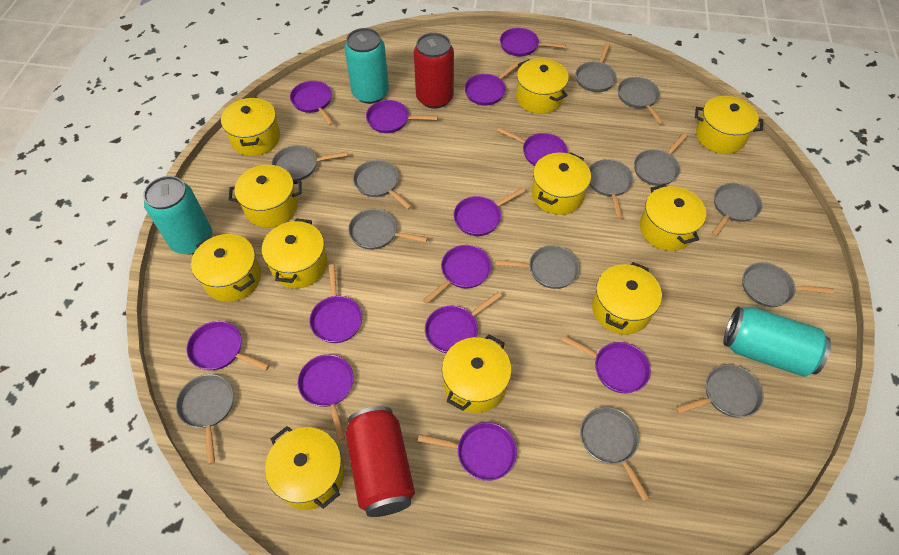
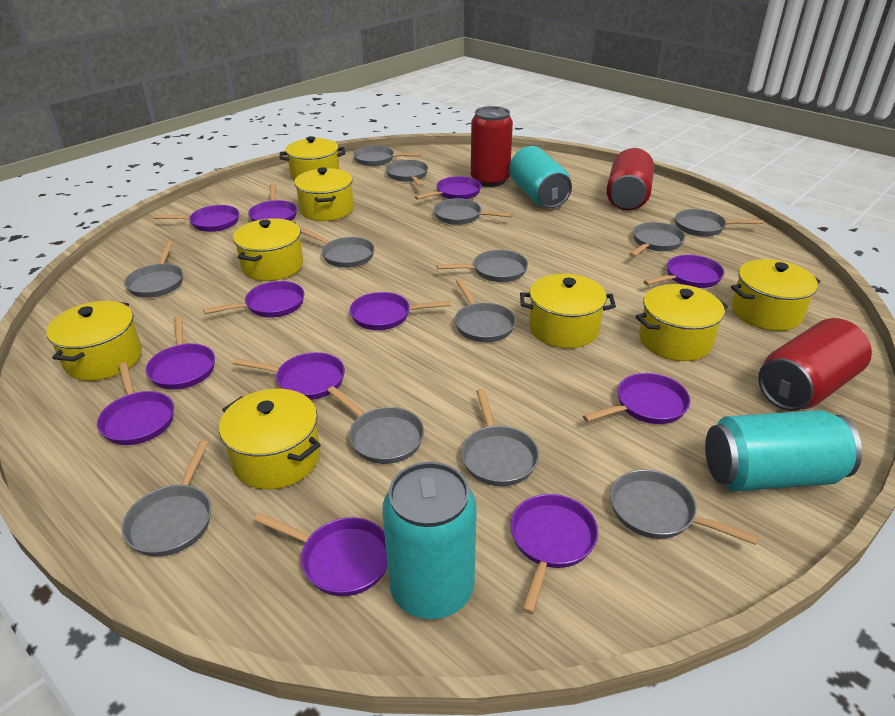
purple pan: 13 -> 12
red can: 2 -> 3
yellow pot: 11 -> 8

